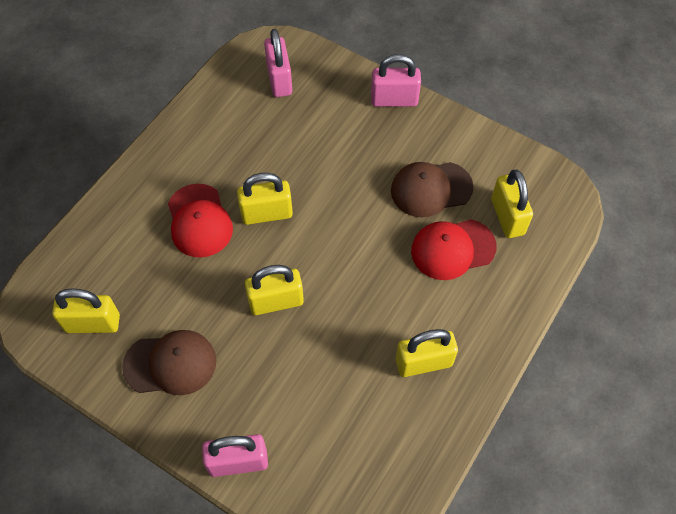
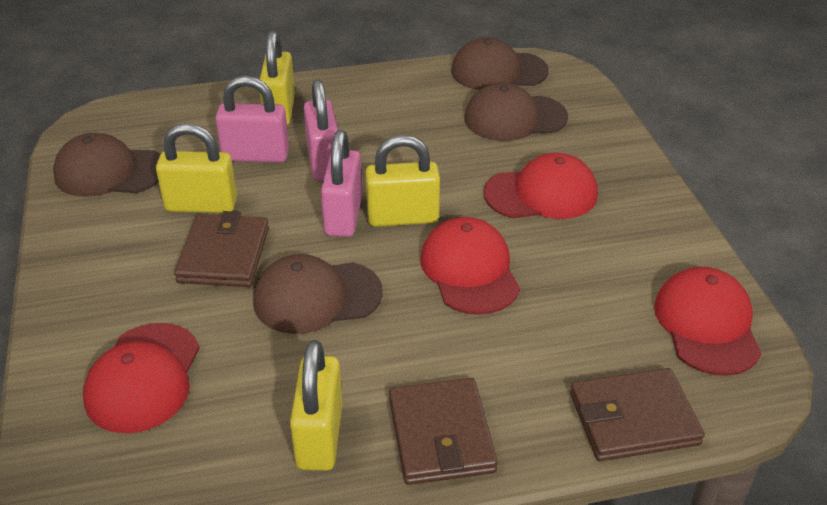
brown cap: 2 -> 4
brown wallet: 0 -> 3
red cap: 2 -> 4
yellow padlock: 5 -> 4

